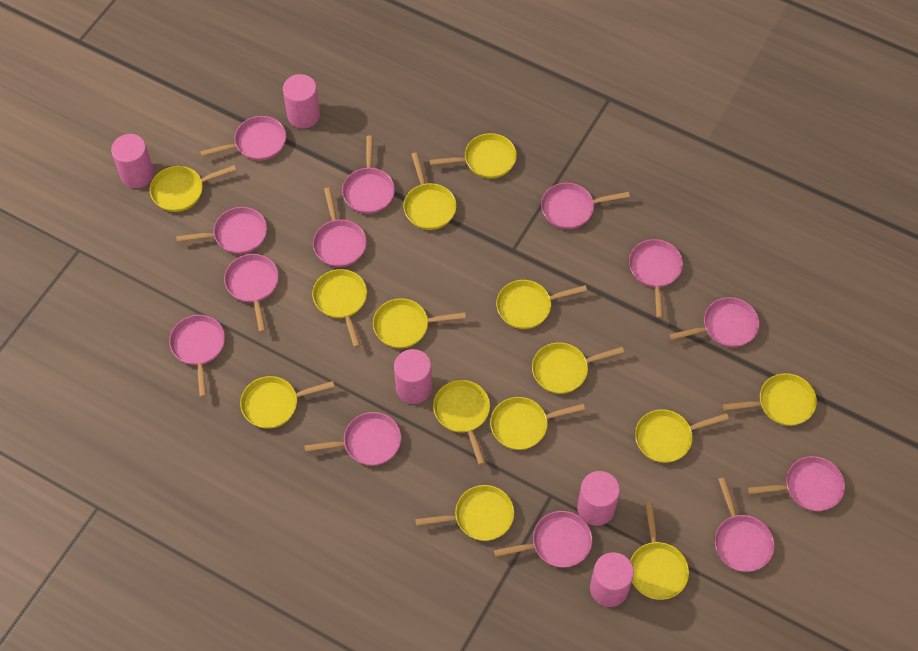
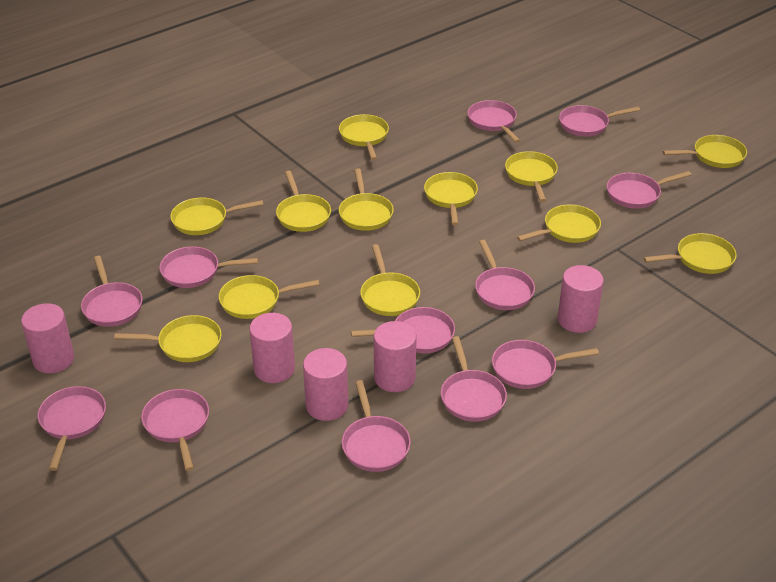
pink pan: 13 -> 12
yellow pan: 14 -> 12

